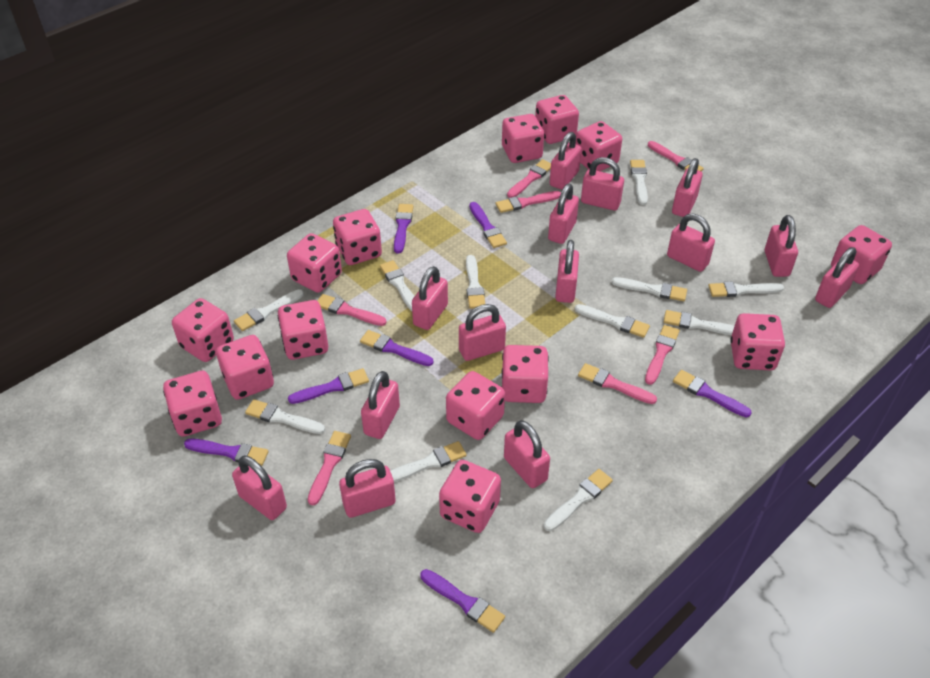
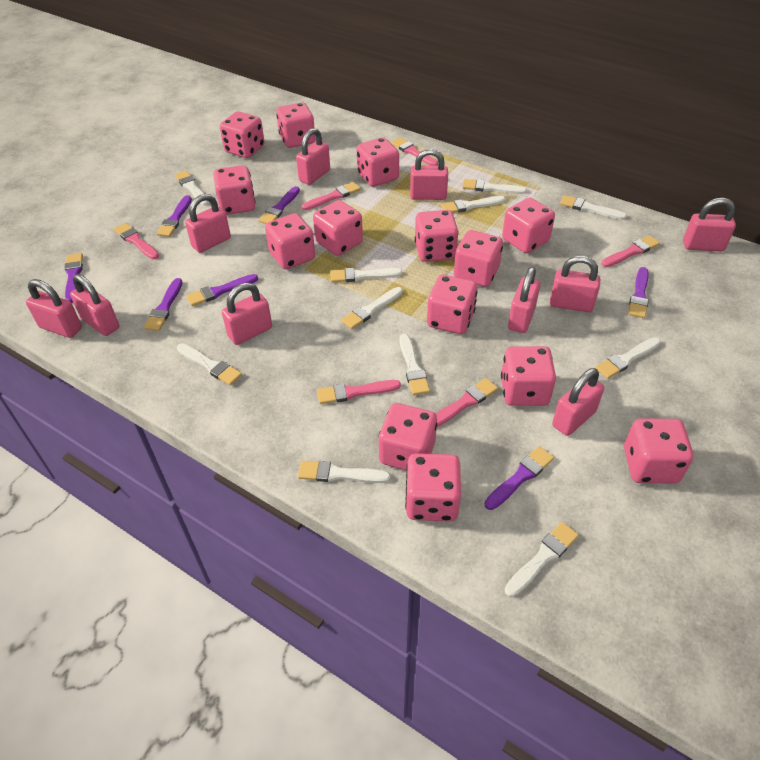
pink brush: 7 -> 6
pink padlock: 14 -> 10

